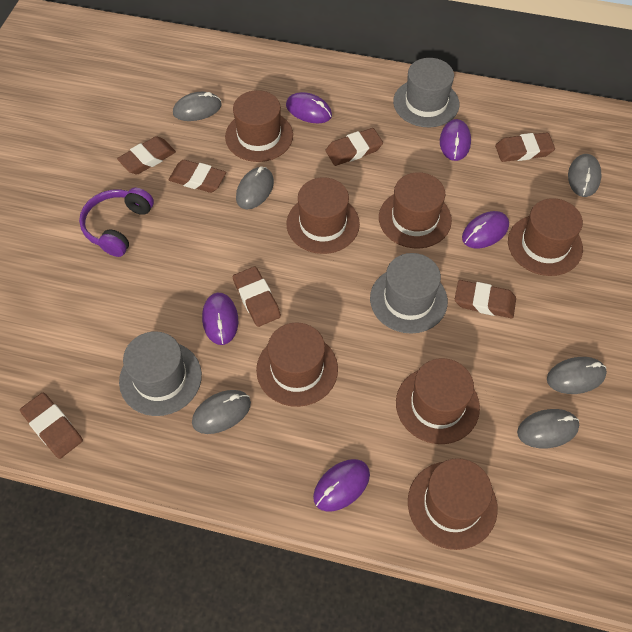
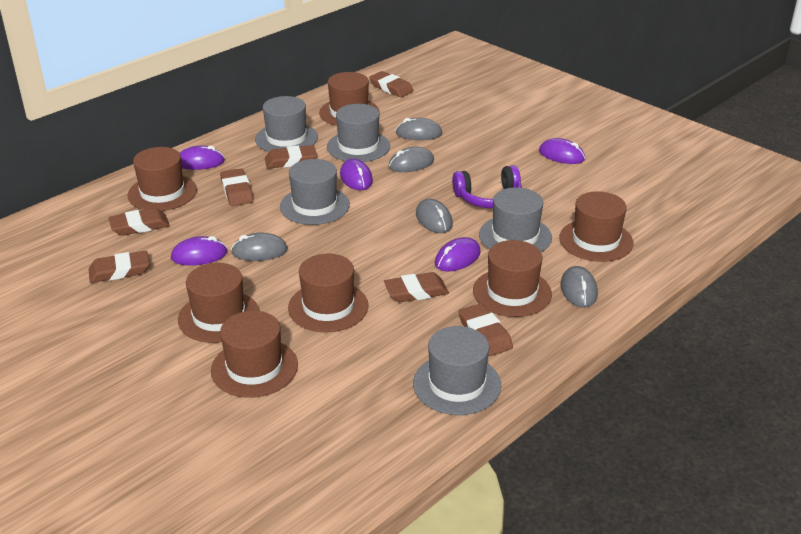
grey hat: 3 -> 5
grey mouse: 6 -> 5

